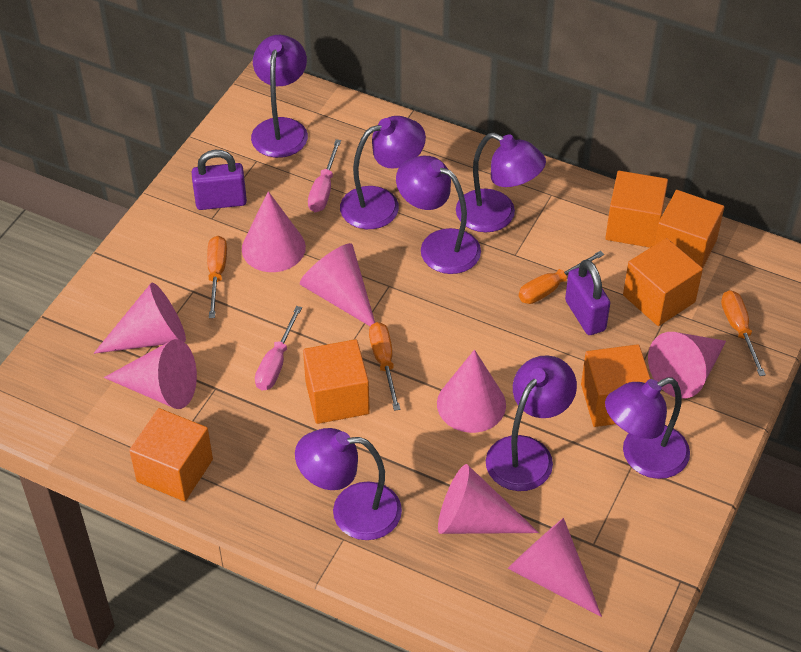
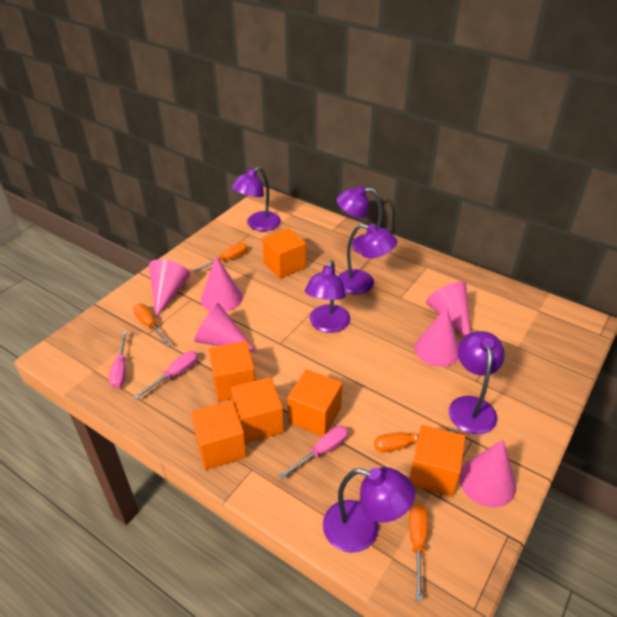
pink cone: 8 -> 6
pink screwdriver: 2 -> 3
purple lamp: 7 -> 6
purple padlock: 2 -> 0

